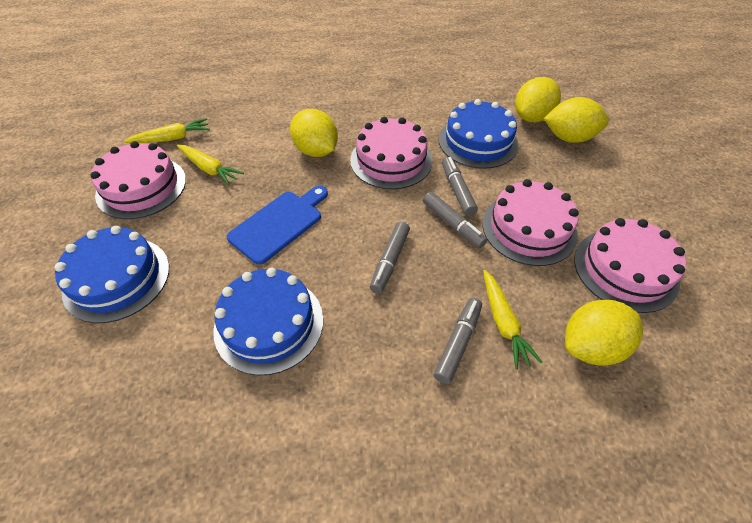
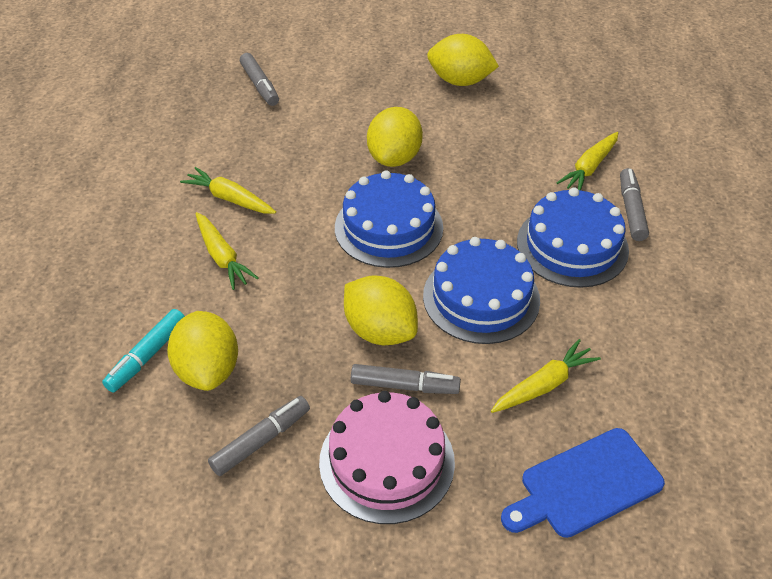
pink cake: 4 -> 1
turquoise marker: 0 -> 1
yellow carrot: 3 -> 4

